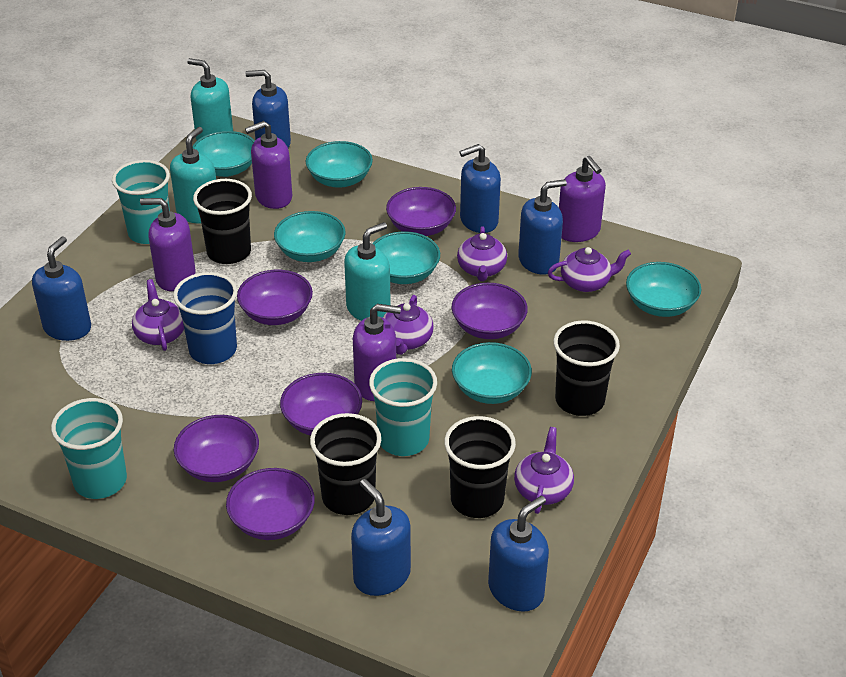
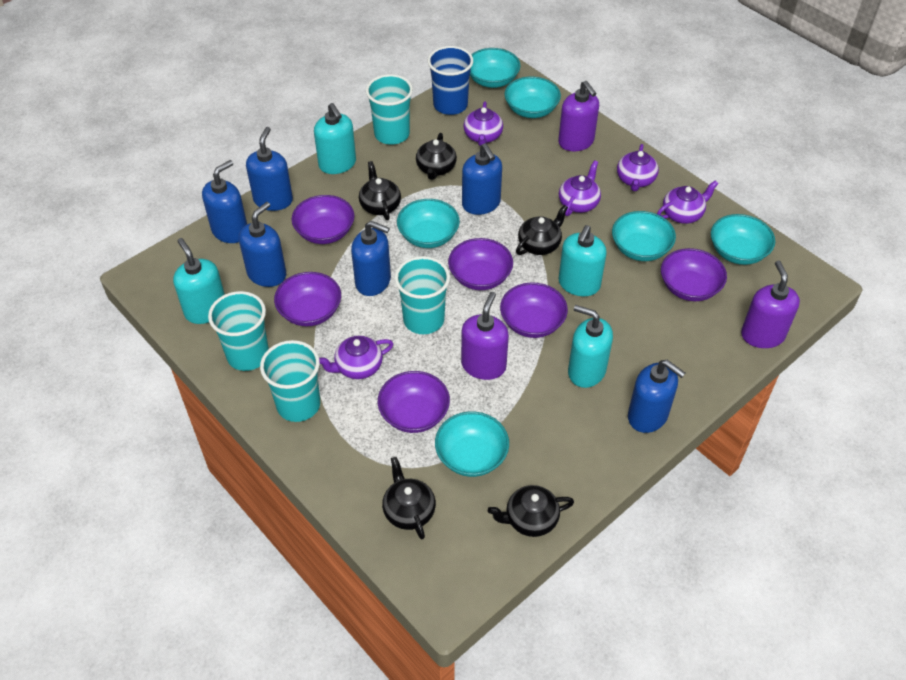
black cup: 4 -> 0
black teapot: 0 -> 5
purple soap dispenser: 4 -> 3
turquoise cup: 3 -> 4
turquoise soap dispenser: 3 -> 4

